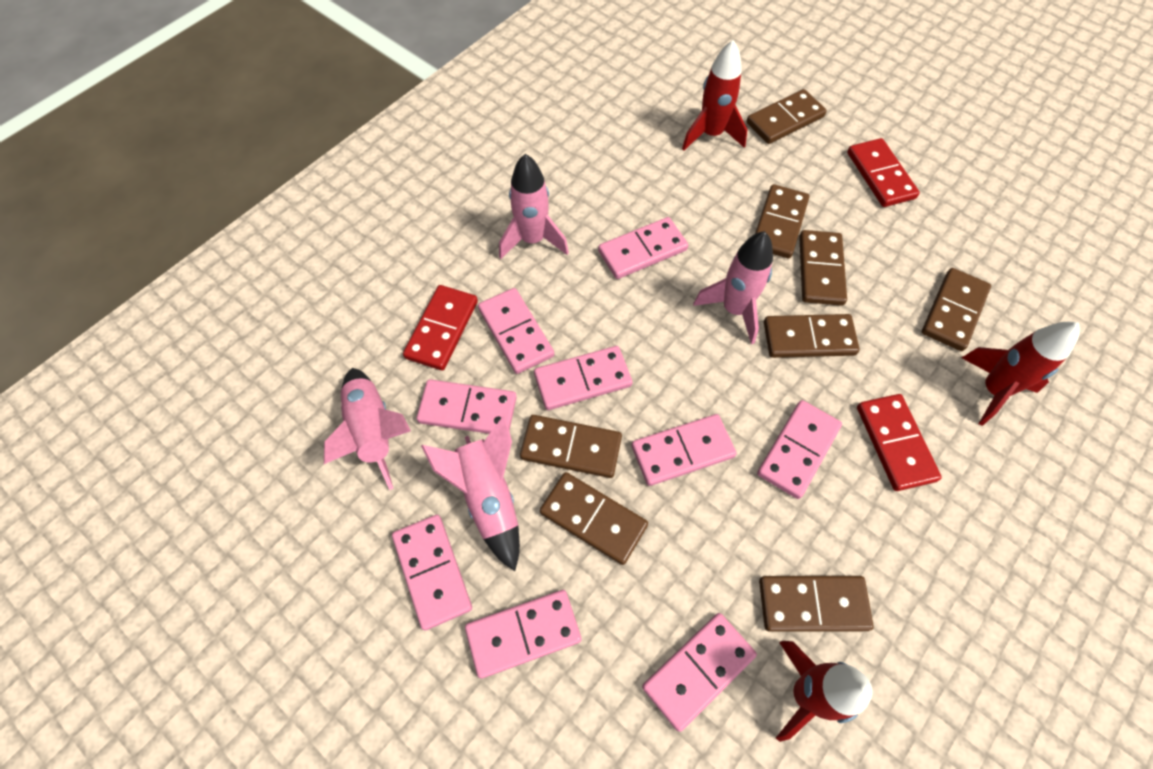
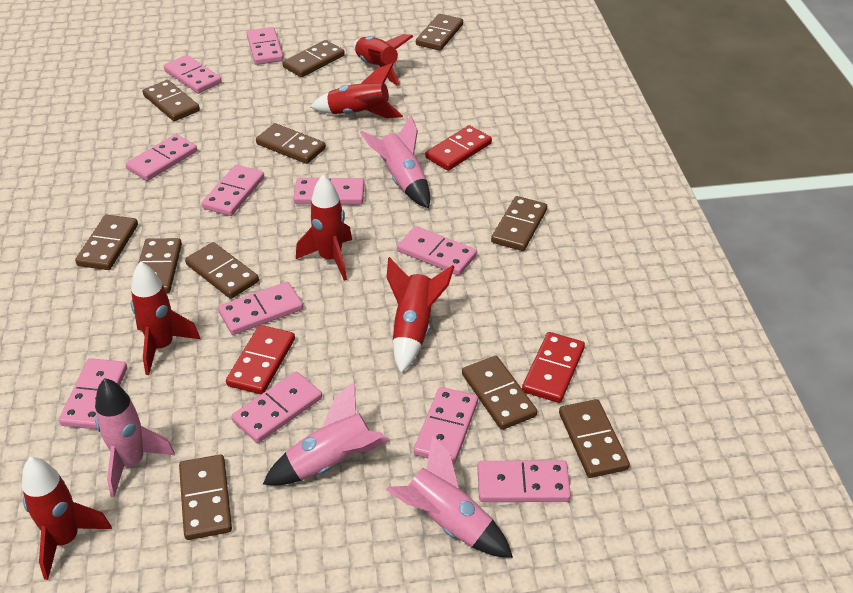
brown domino: 8 -> 11
pink domino: 9 -> 11
red rocket: 3 -> 6

